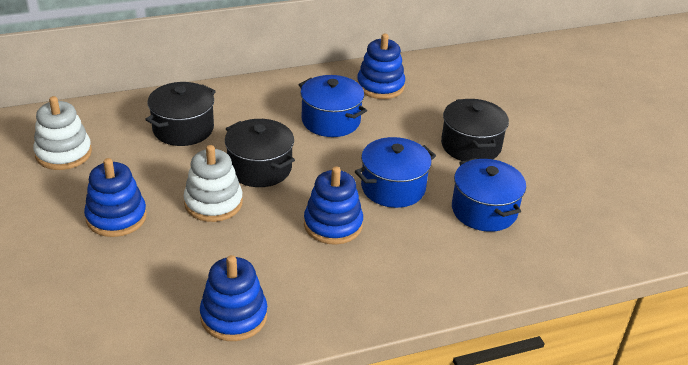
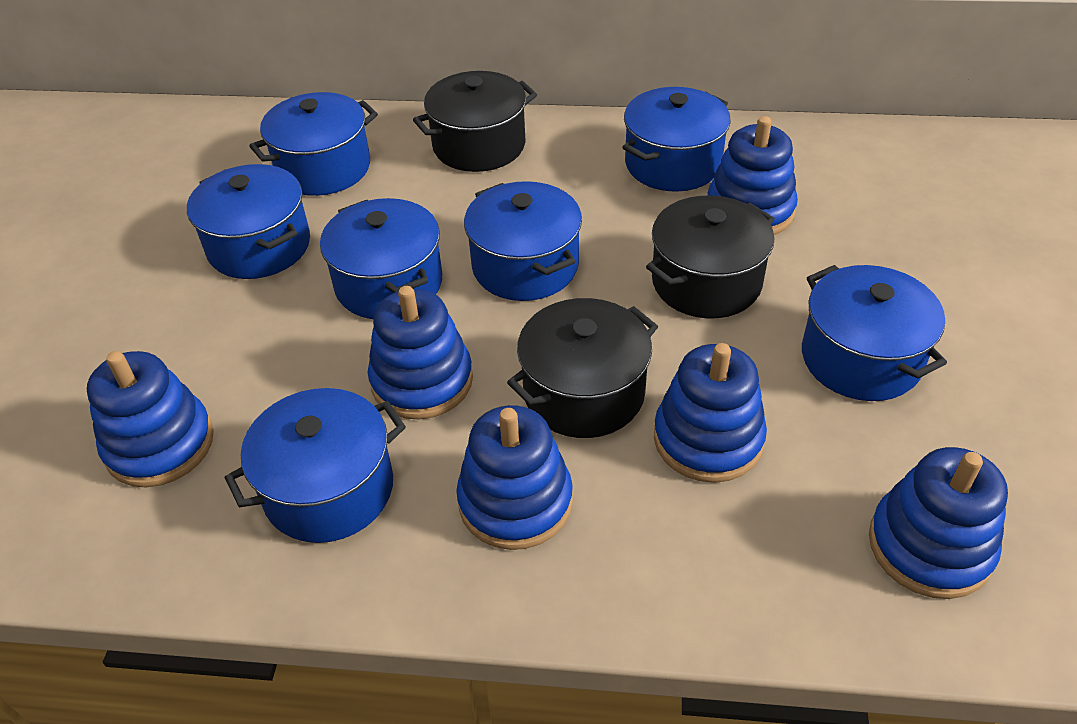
blue pot: 3 -> 7
blue stacking toy: 4 -> 6
white stacking toy: 2 -> 0

